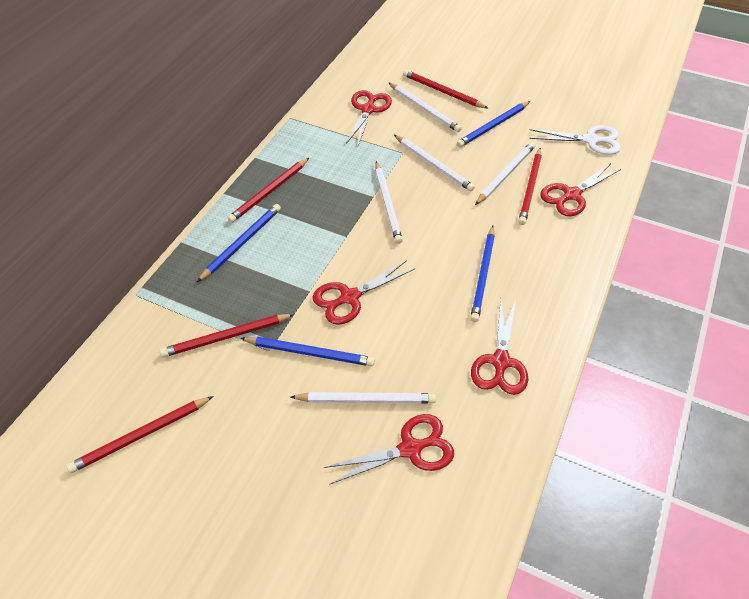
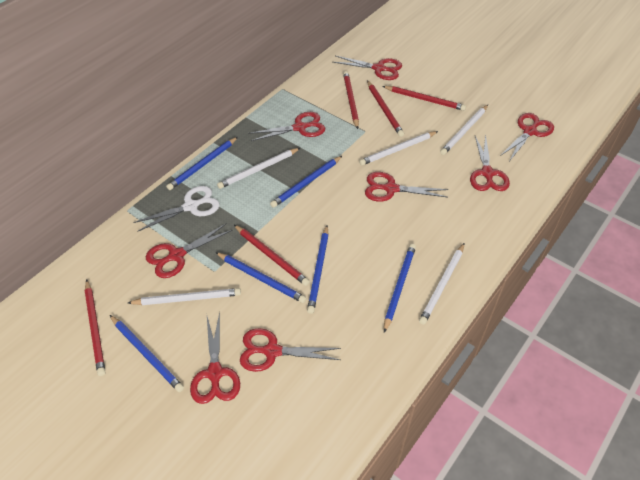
blue pencil: 4 -> 6
red scissors: 5 -> 8

